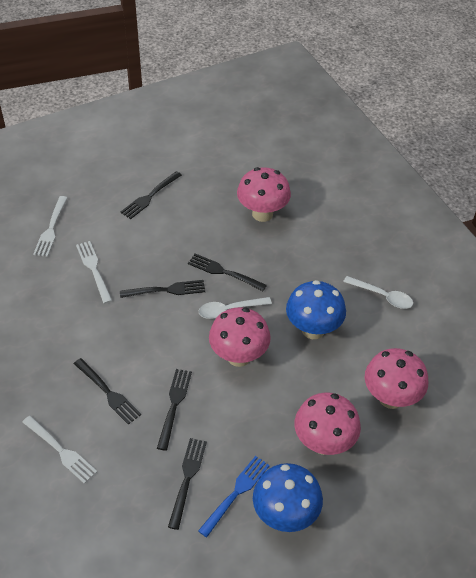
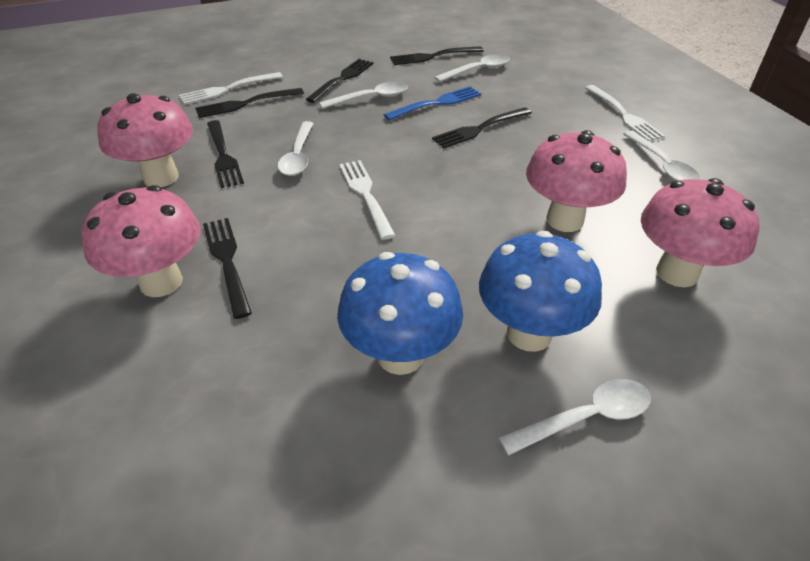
white spoon: 2 -> 5

